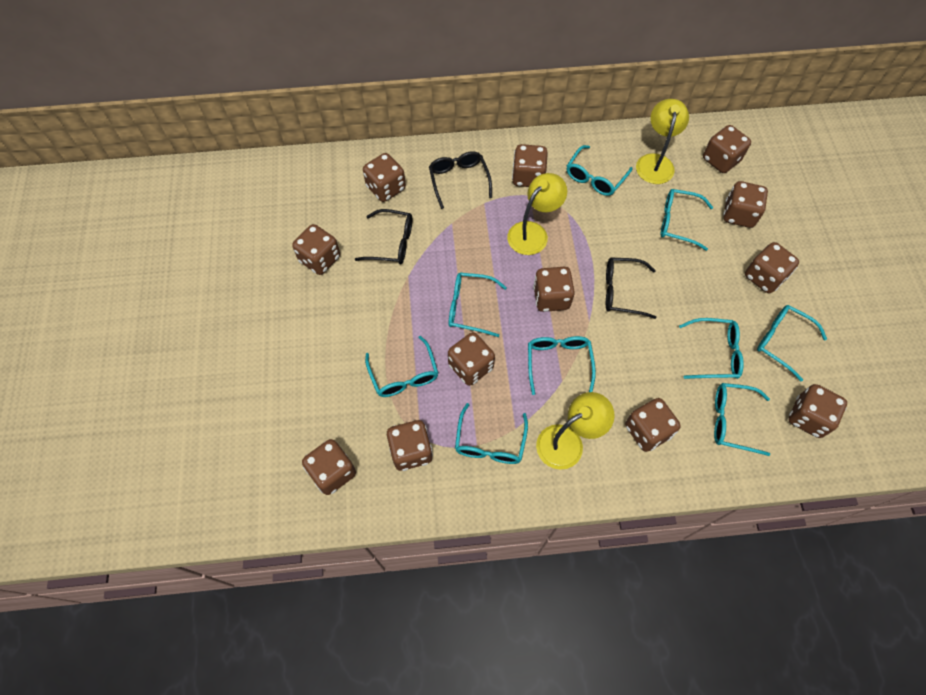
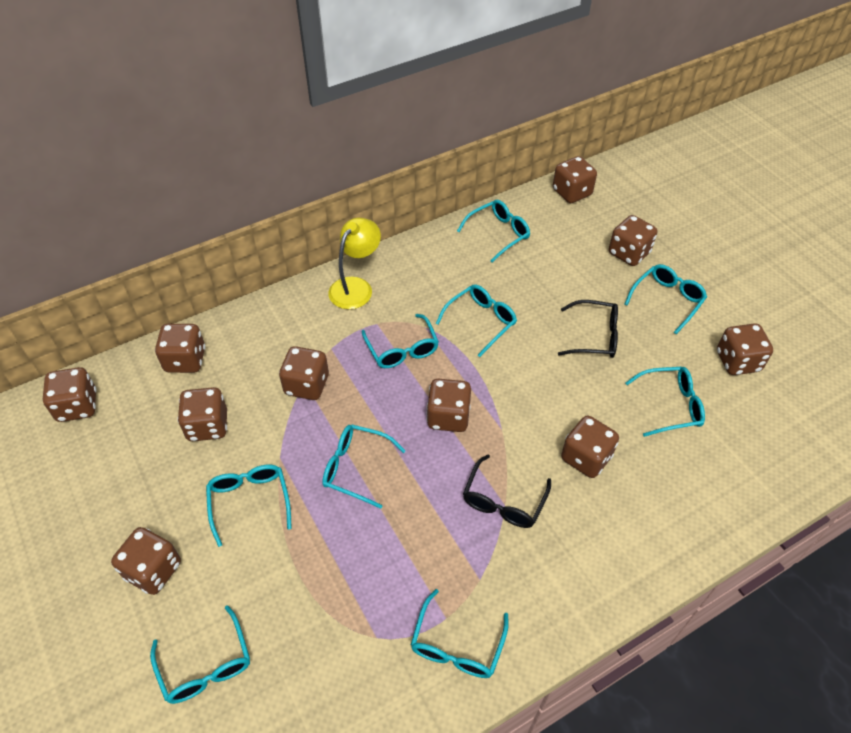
black glasses: 3 -> 2
brown dice: 12 -> 10
yellow lamp: 3 -> 1

